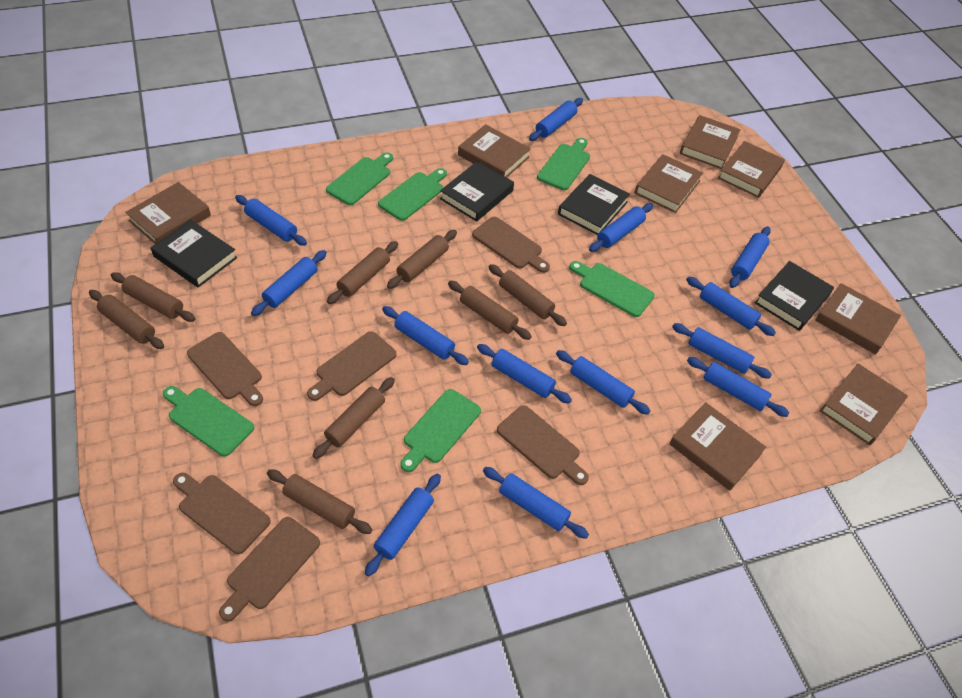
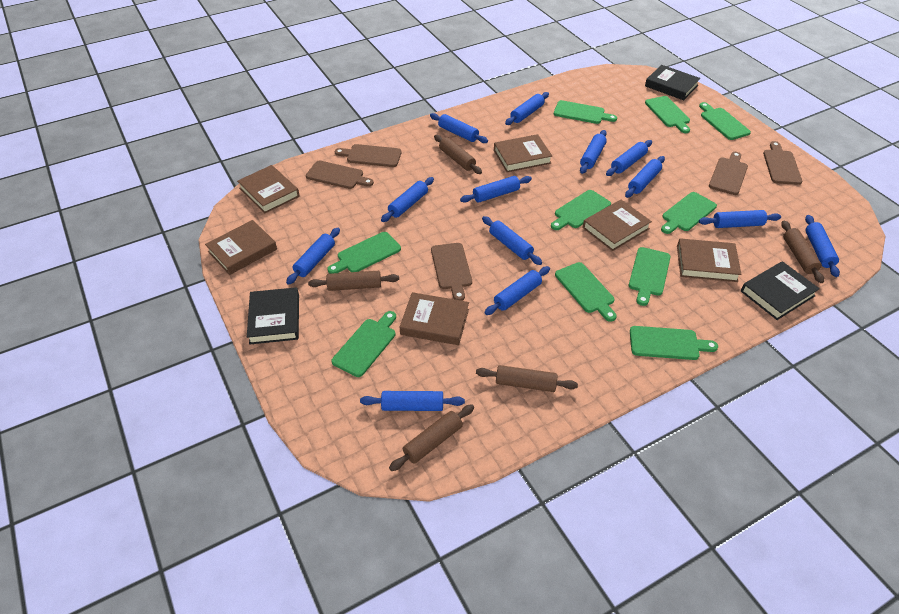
black book: 4 -> 3
brown book: 8 -> 6
brown cutting board: 6 -> 5
brown rolling pin: 8 -> 5
green cutting board: 6 -> 10

